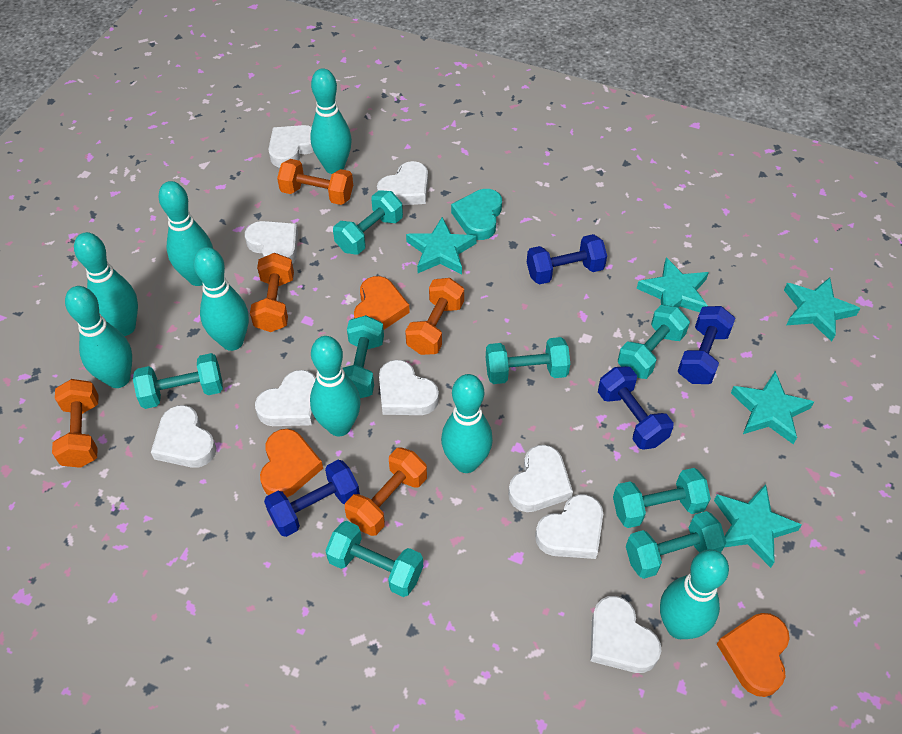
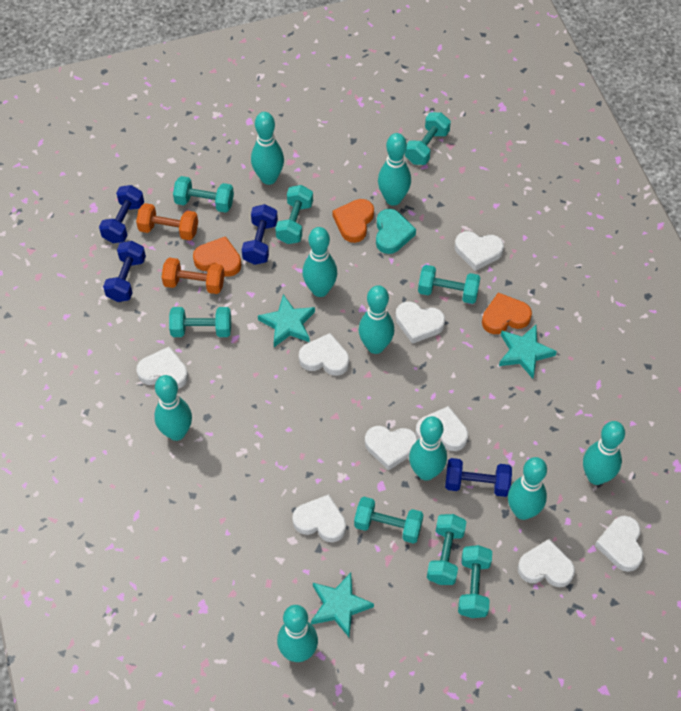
orange dumbbell: 5 -> 2
turquoise bowling pin: 8 -> 9
turquoise star: 5 -> 3

